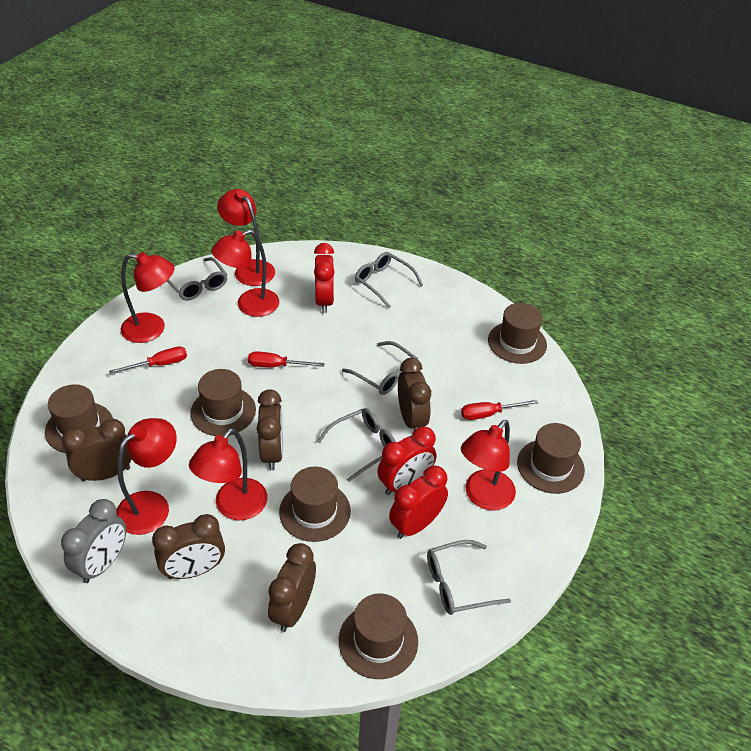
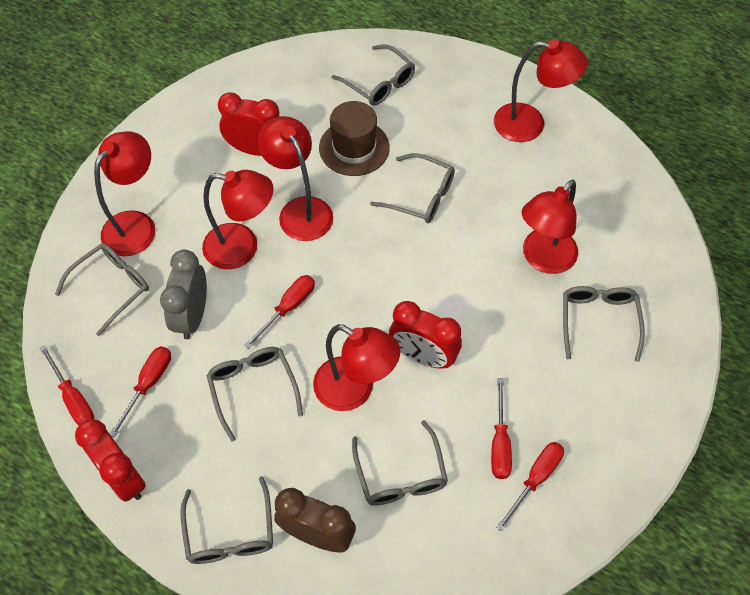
brown clock: 5 -> 1
brown hat: 6 -> 1
grey glasses: 5 -> 7
red screwdriver: 3 -> 5

